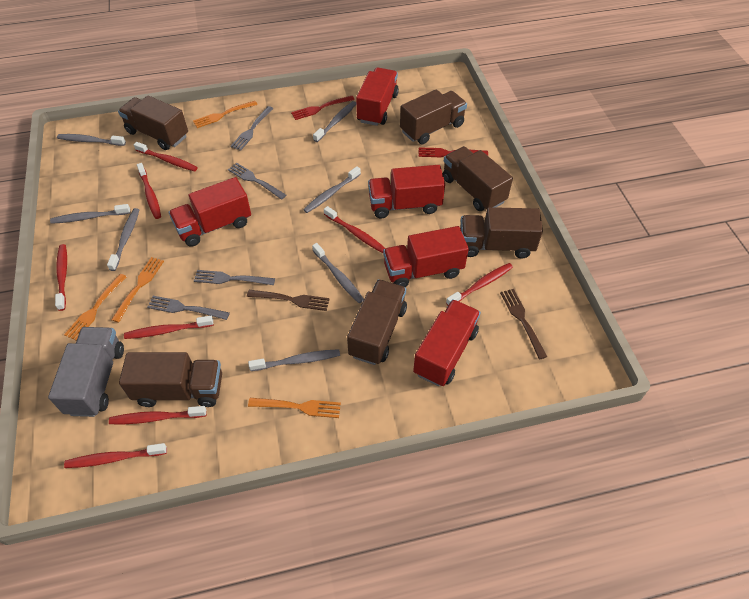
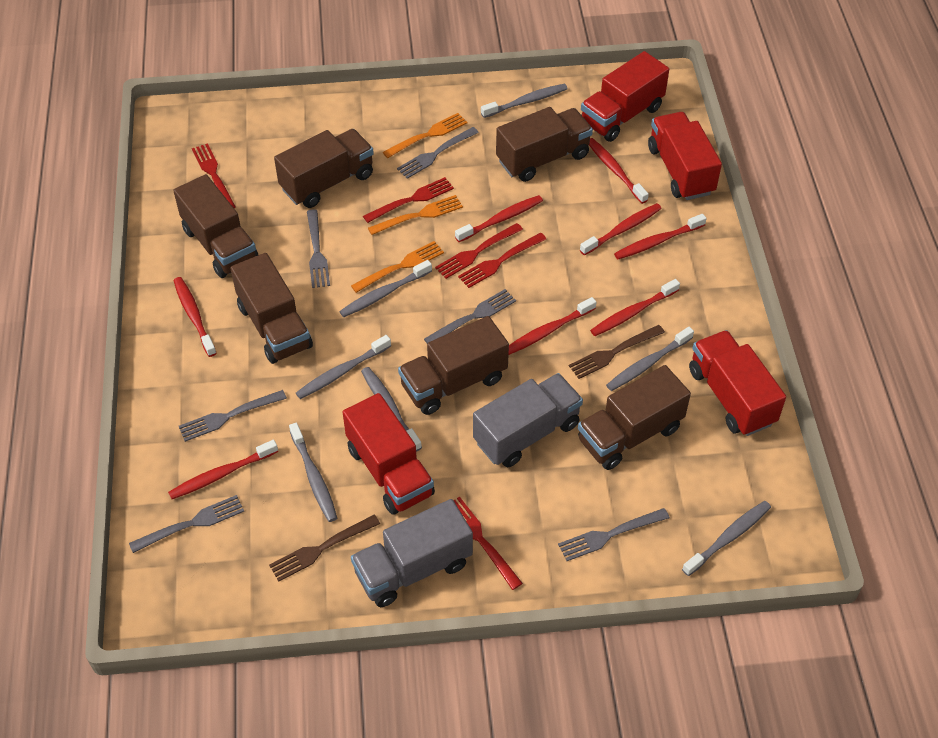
grey fork: 4 -> 6
grey truck: 1 -> 2
orange fork: 4 -> 3
red fork: 2 -> 5
red truck: 5 -> 4

